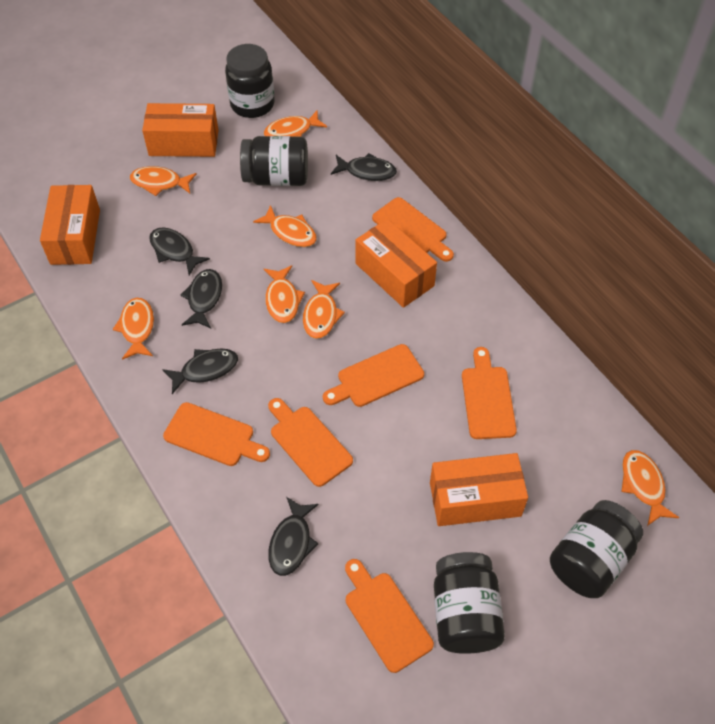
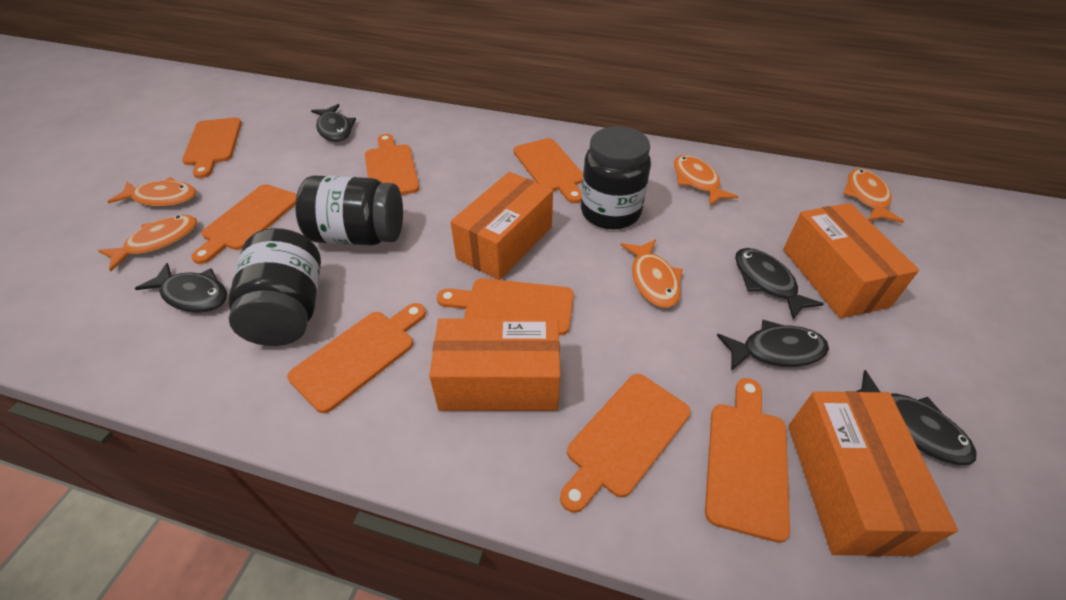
black jar: 4 -> 3
orange cutting board: 6 -> 8
orange fish: 7 -> 5

